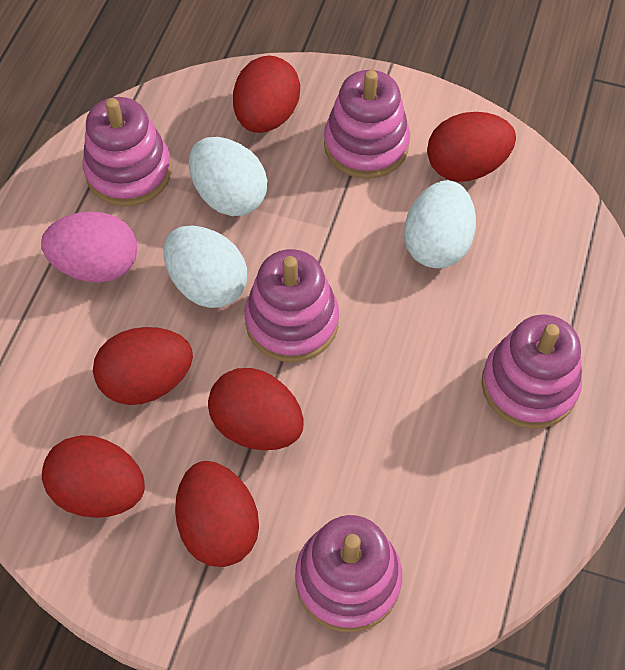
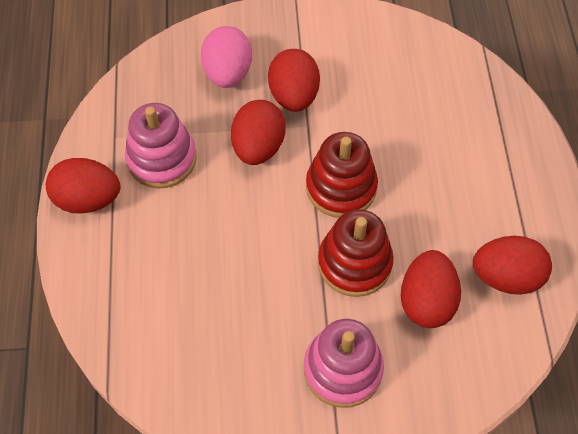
pink stacking toy: 5 -> 2
red egg: 6 -> 5
red stacking toy: 0 -> 2
white egg: 3 -> 0

